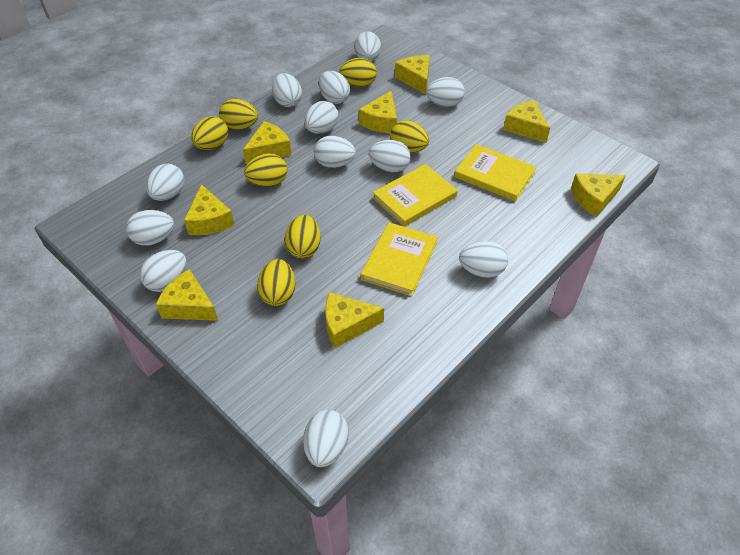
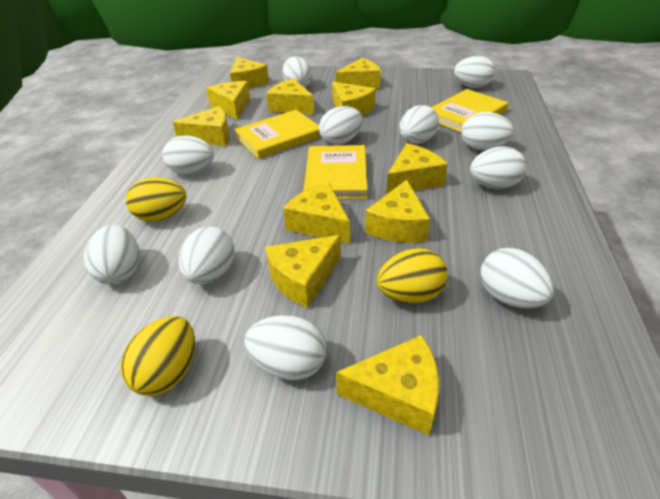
white egg: 12 -> 11
yellow cheese: 8 -> 11
yellow egg: 7 -> 3

